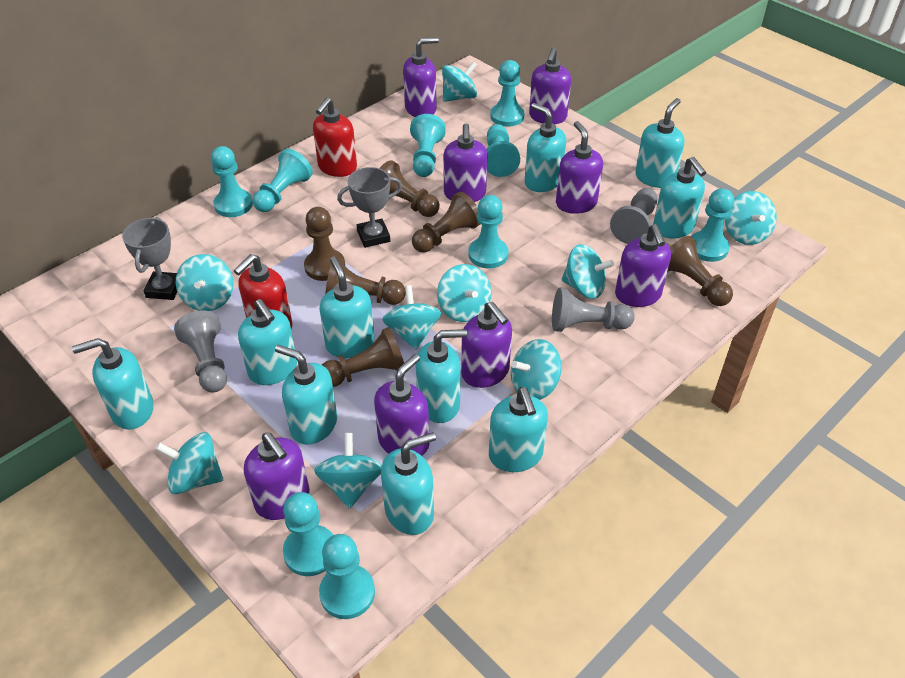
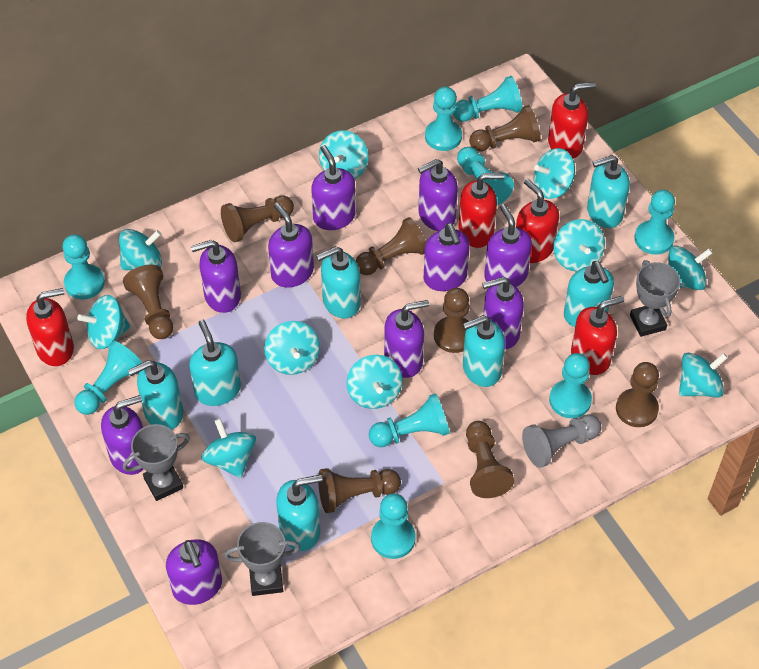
brown pawn: 6 -> 8
grey pawn: 3 -> 1
grey trophy: 2 -> 3
purple soap dispenser: 8 -> 10
red soap dispenser: 2 -> 5
turquoise soap dispenser: 10 -> 7
turquoise spinning top: 9 -> 10

